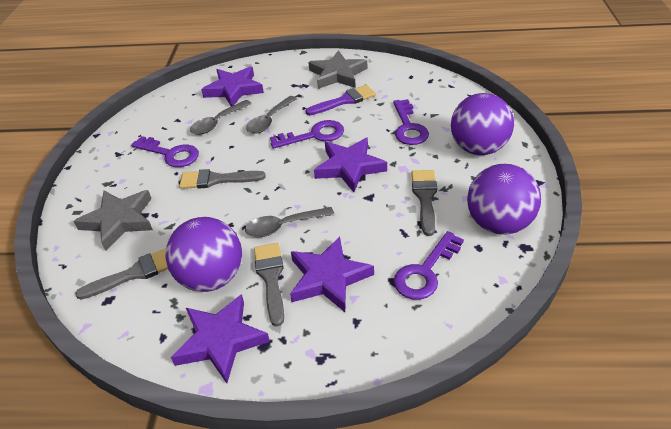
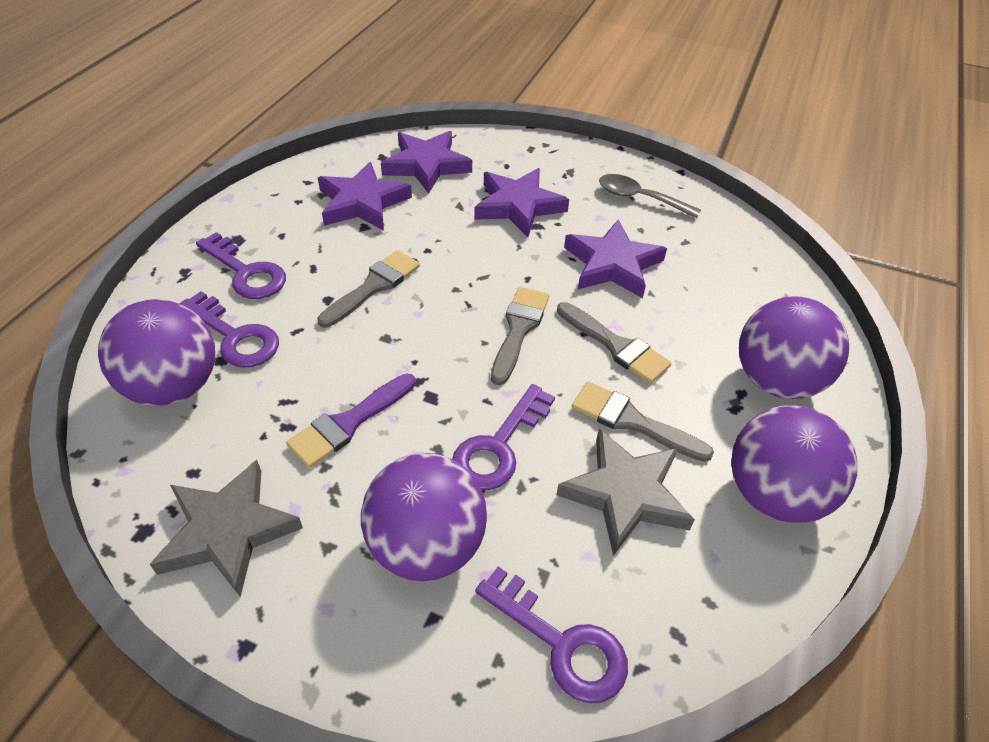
grey spoon: 3 -> 1
purple ball: 3 -> 4

